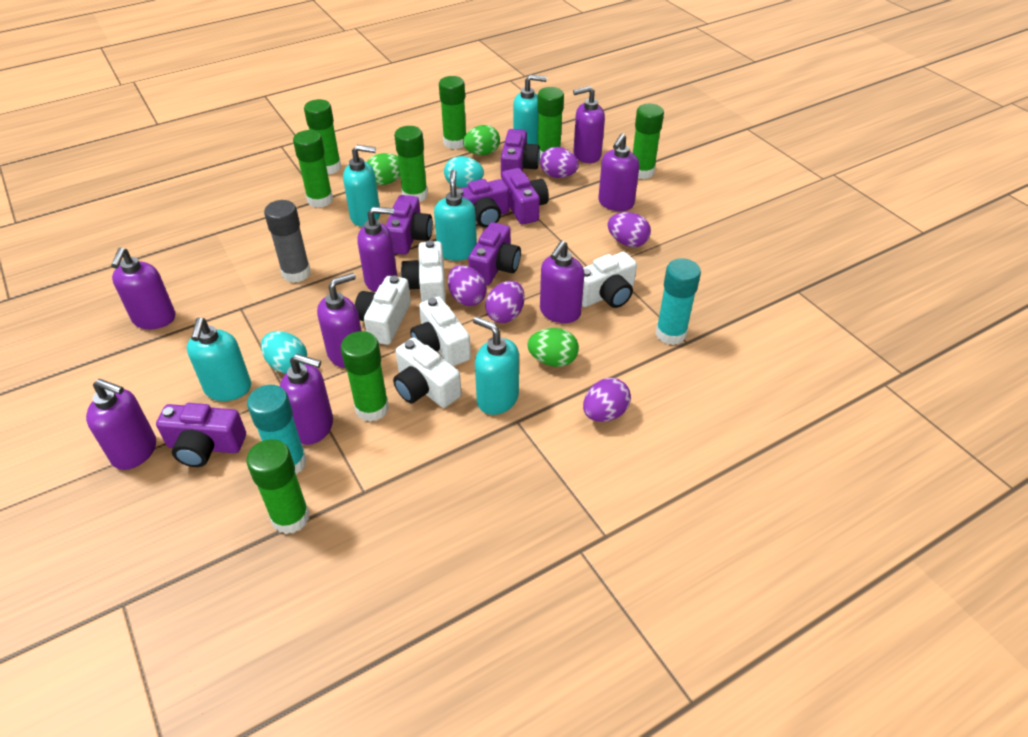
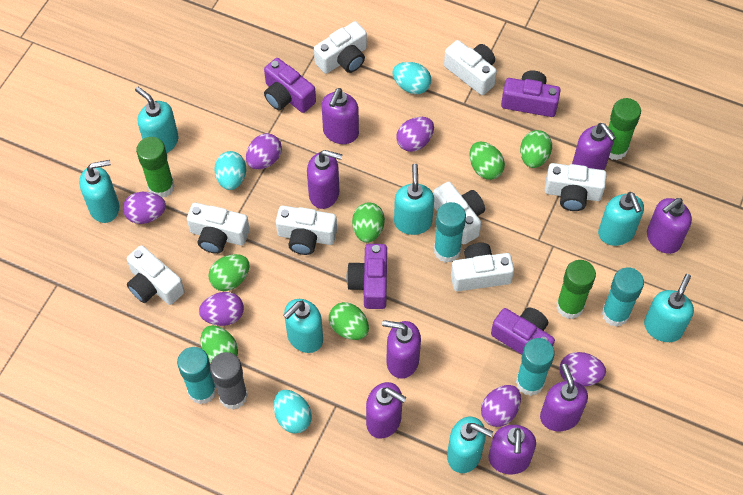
green egg: 3 -> 6
green glue stick: 8 -> 3
purple camera: 6 -> 4
purple egg: 5 -> 6
turquoise egg: 2 -> 3
turquoise glue stick: 2 -> 4
turquoise soap dispenser: 5 -> 7
white camera: 5 -> 8

